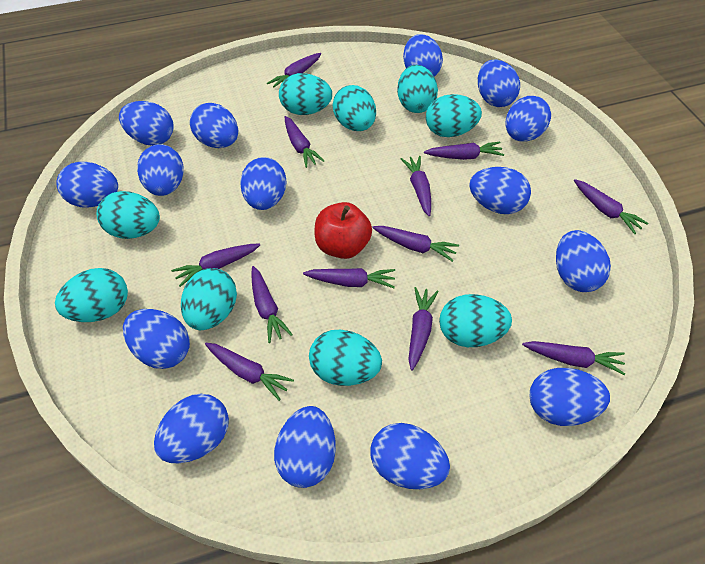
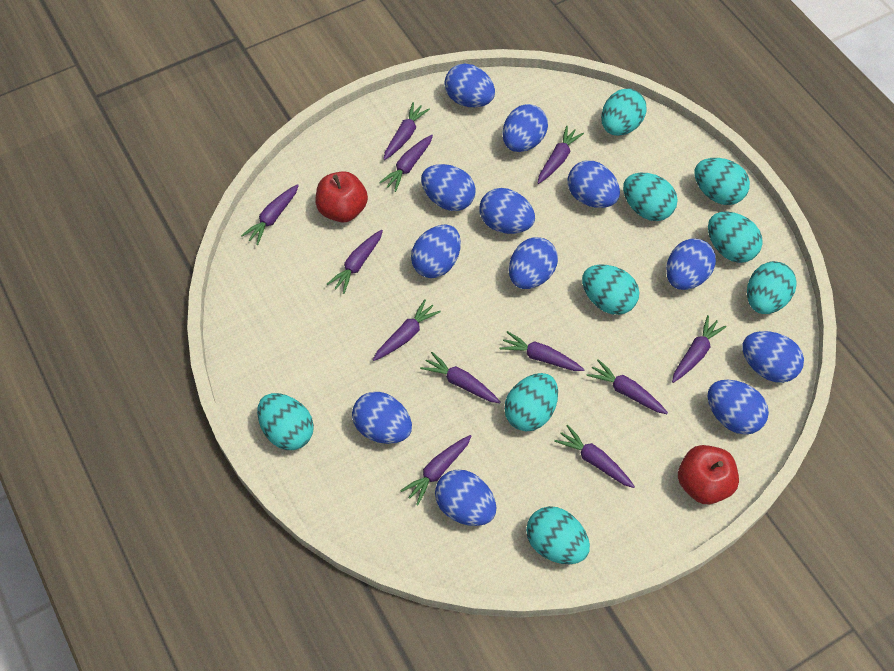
blue egg: 15 -> 12
red apple: 1 -> 2

